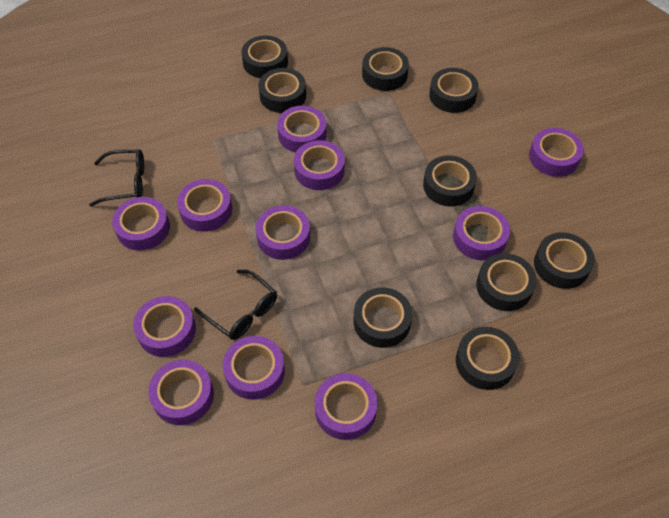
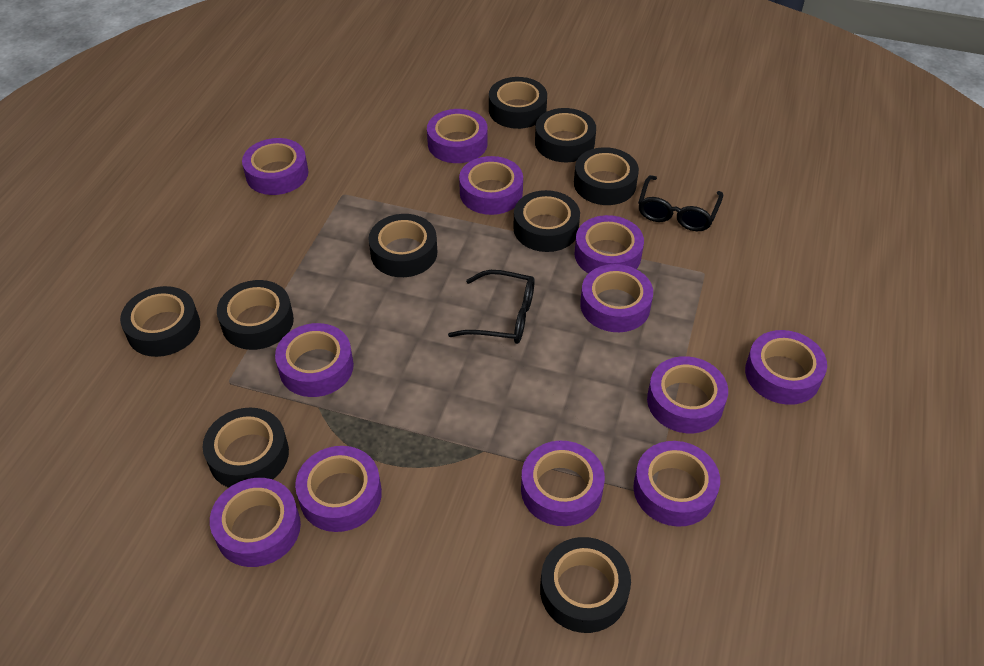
purple tape: 11 -> 12

